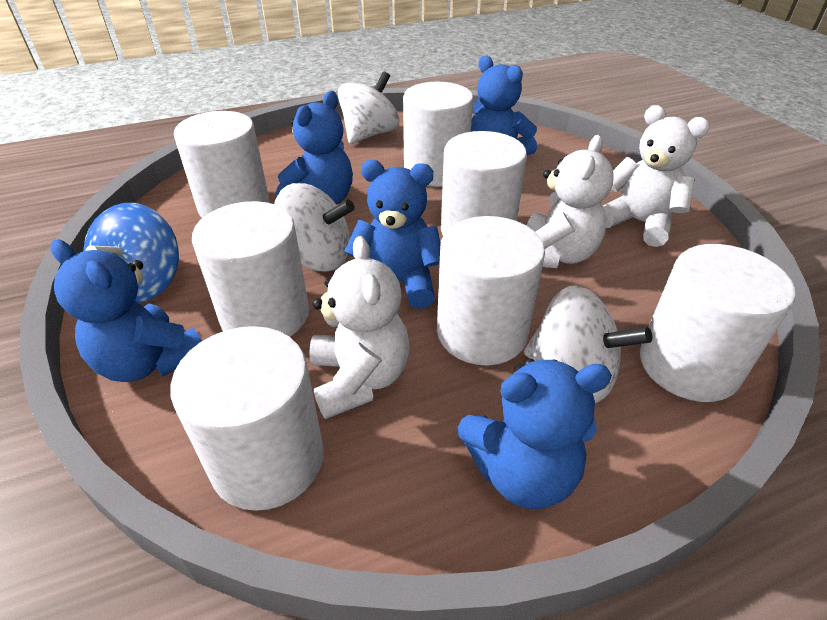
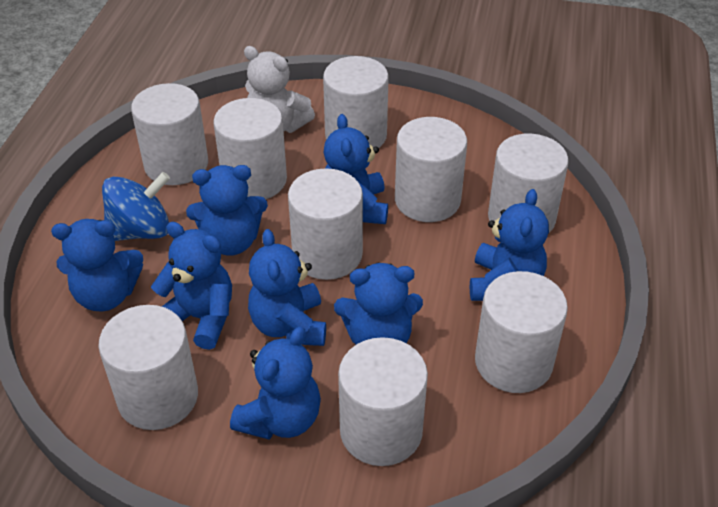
blue teddy bear: 5 -> 8
white cylinder: 7 -> 9
white spinning top: 3 -> 0
white teddy bear: 3 -> 1

